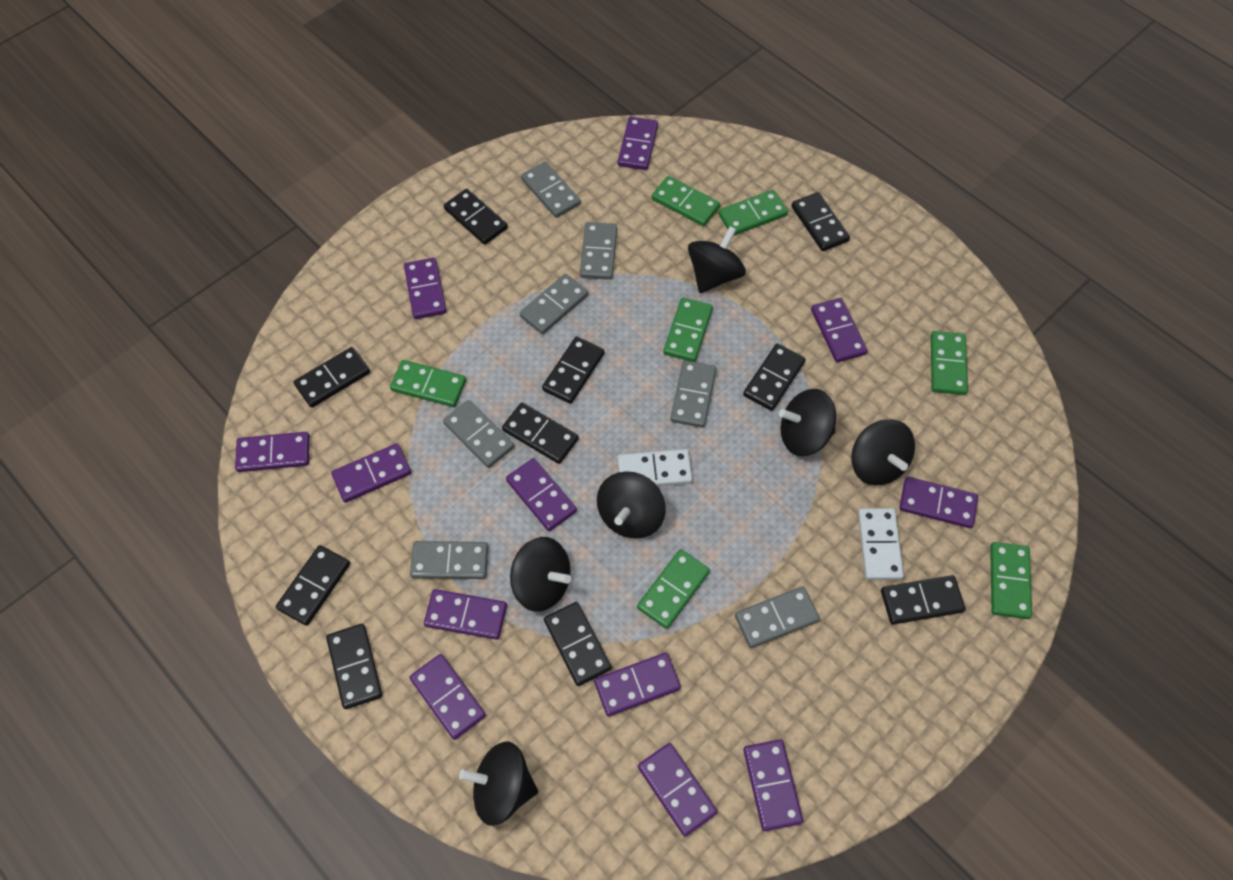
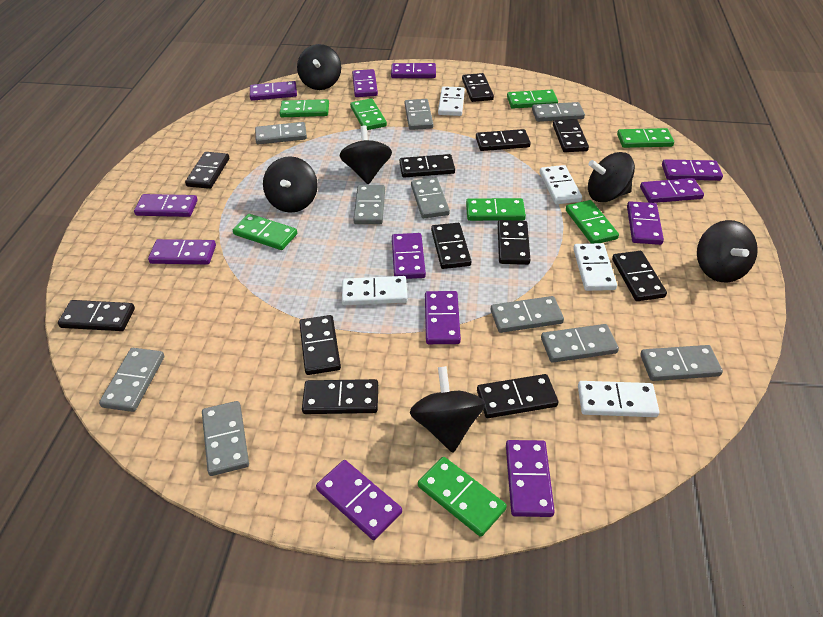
black domino: 10 -> 12
green domino: 7 -> 8
grey domino: 7 -> 10
white domino: 2 -> 5

